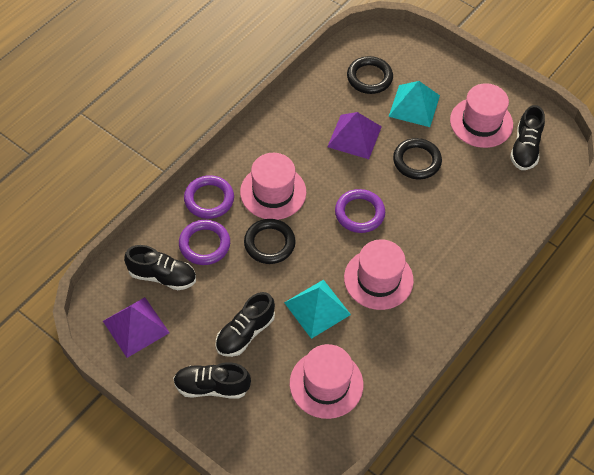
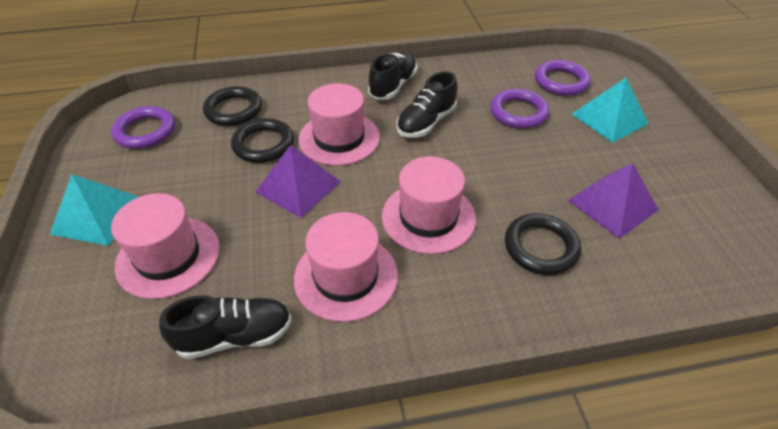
black shoe: 4 -> 3

